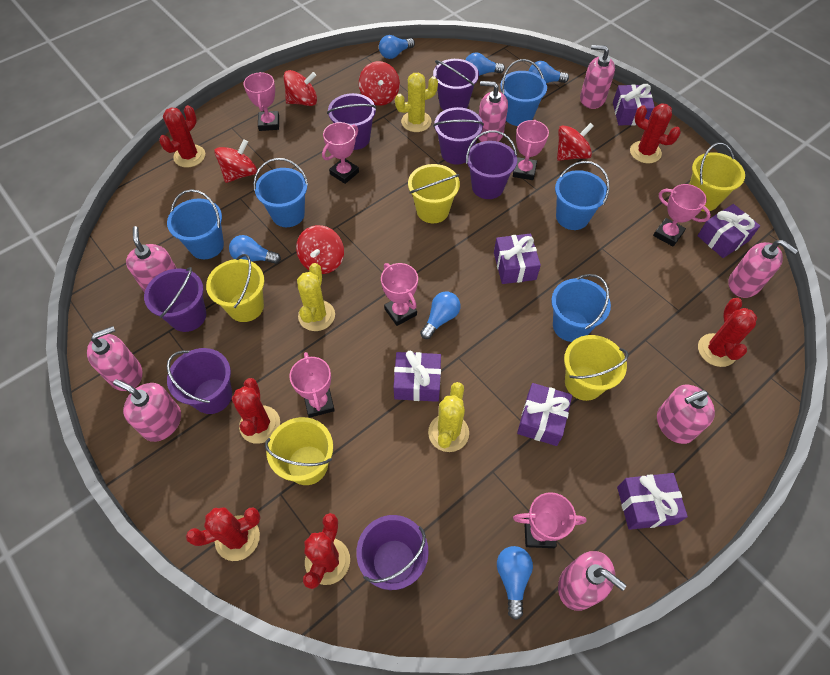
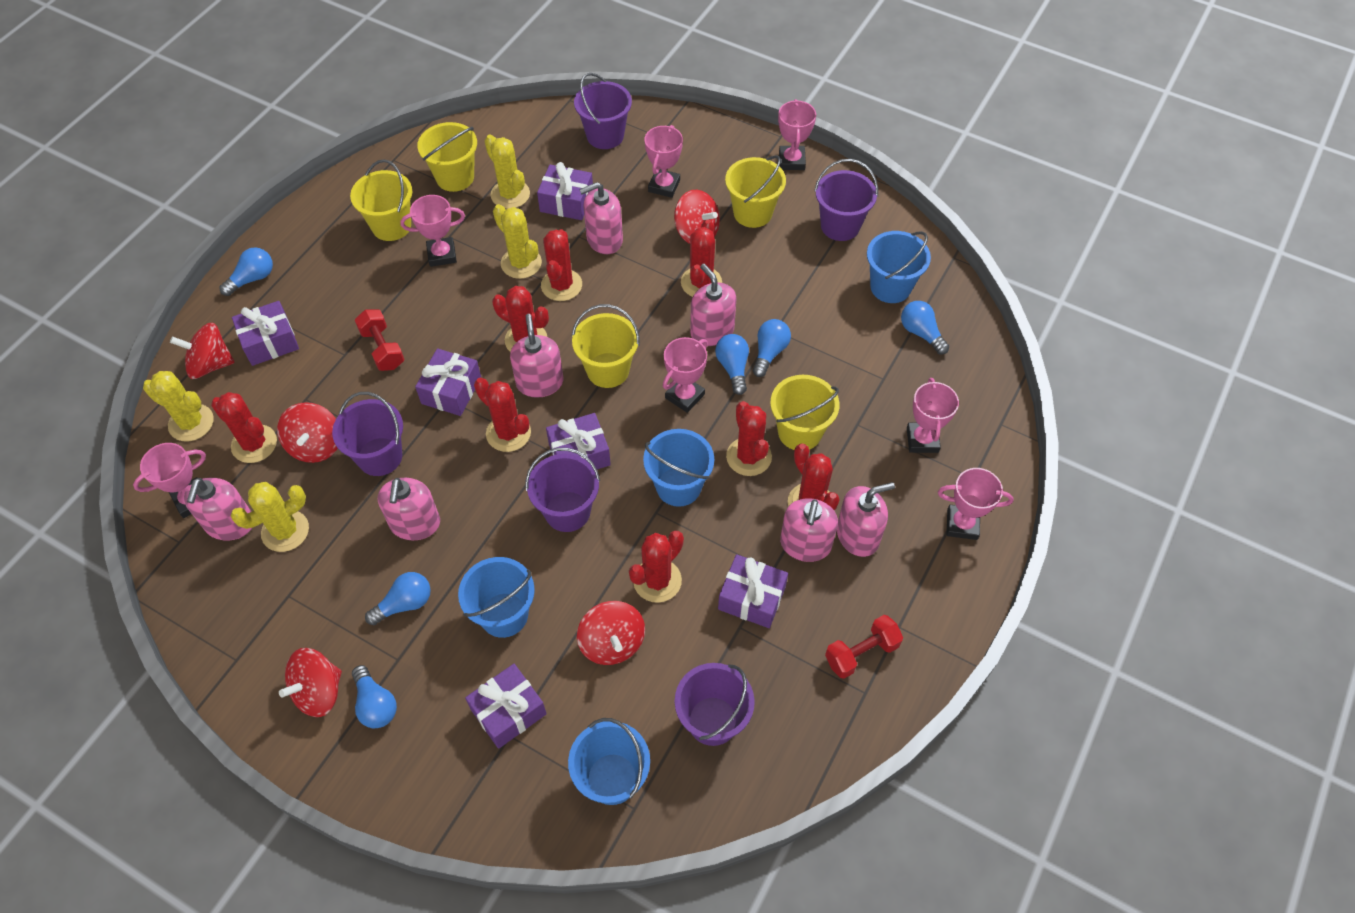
blue bucket: 5 -> 4
pink soap dispenser: 8 -> 7
purple bucket: 7 -> 5
red cactus: 6 -> 8
red dumbbell: 0 -> 2
yellow cactus: 3 -> 4

